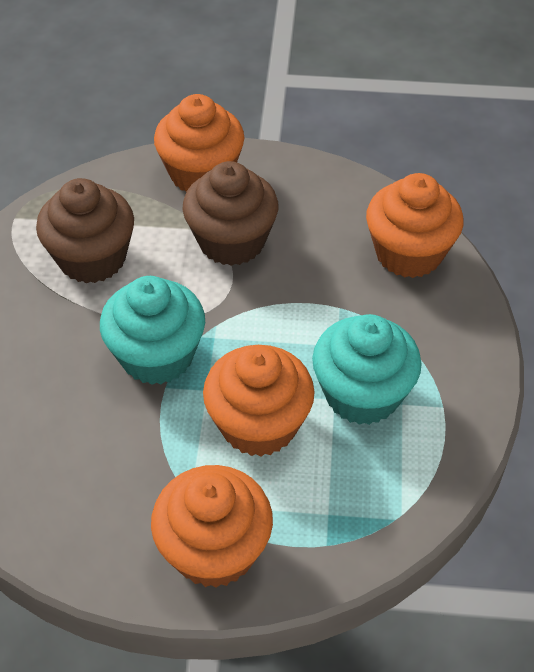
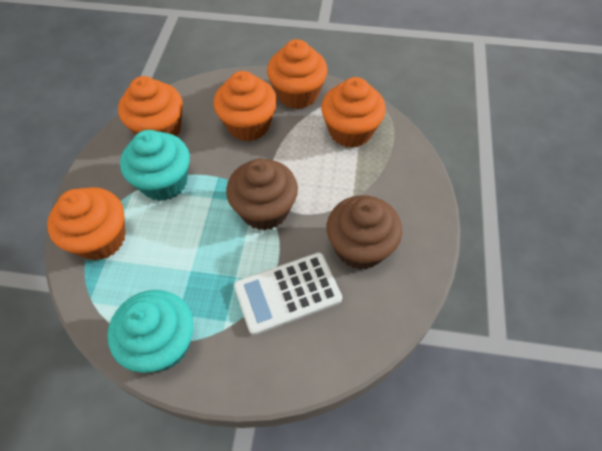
orange cupcake: 4 -> 5
white calculator: 0 -> 1

